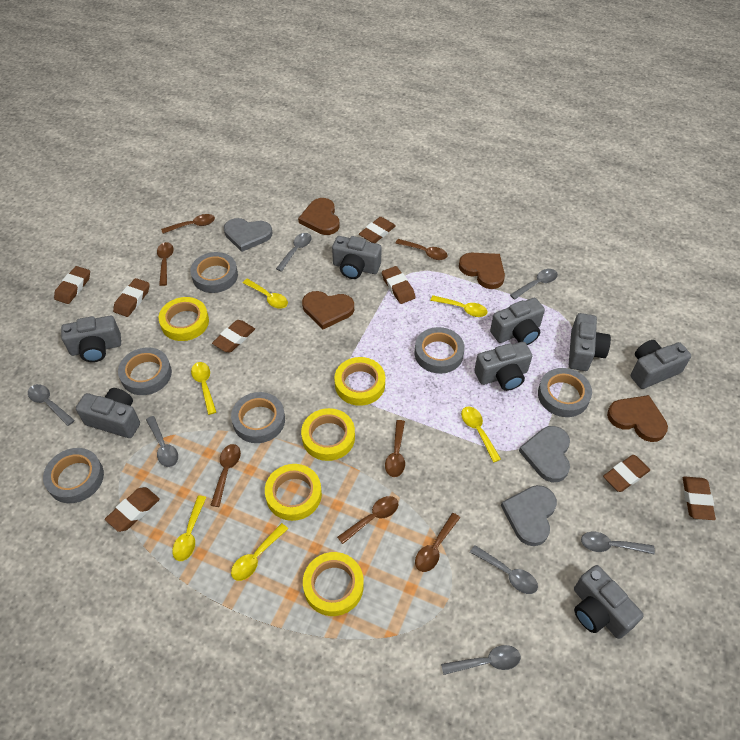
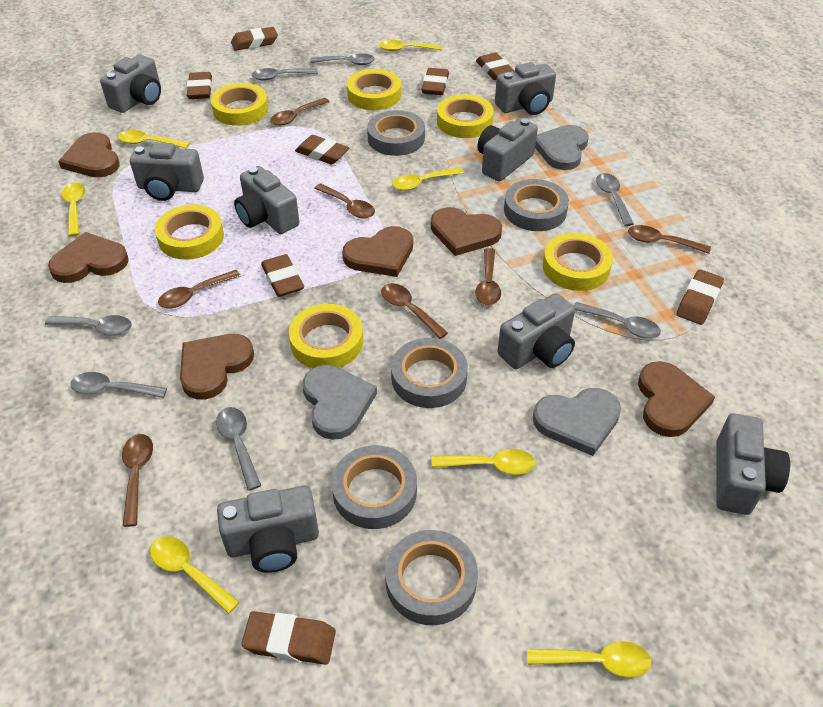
brown heart: 4 -> 6
grey tape: 6 -> 5
yellow spoon: 6 -> 7
yellow tape: 5 -> 6

